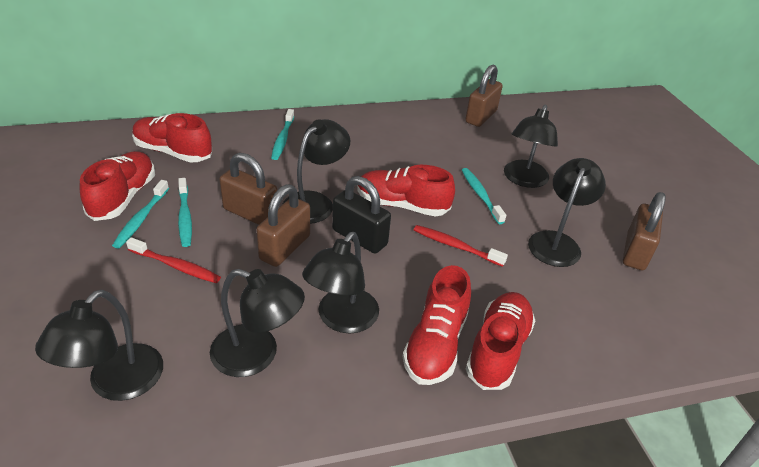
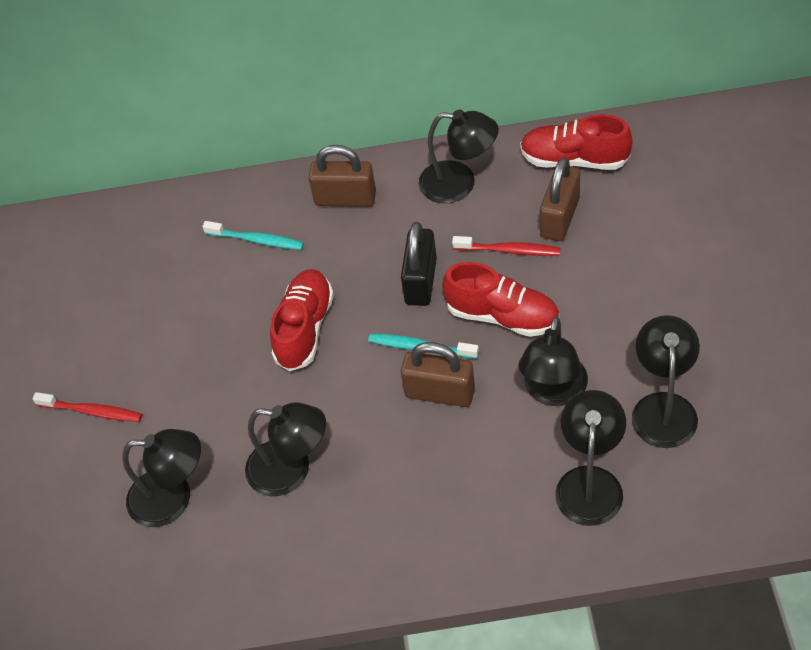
brown padlock: 4 -> 3
red shoe: 5 -> 3
turquoise toothbrush: 4 -> 2

